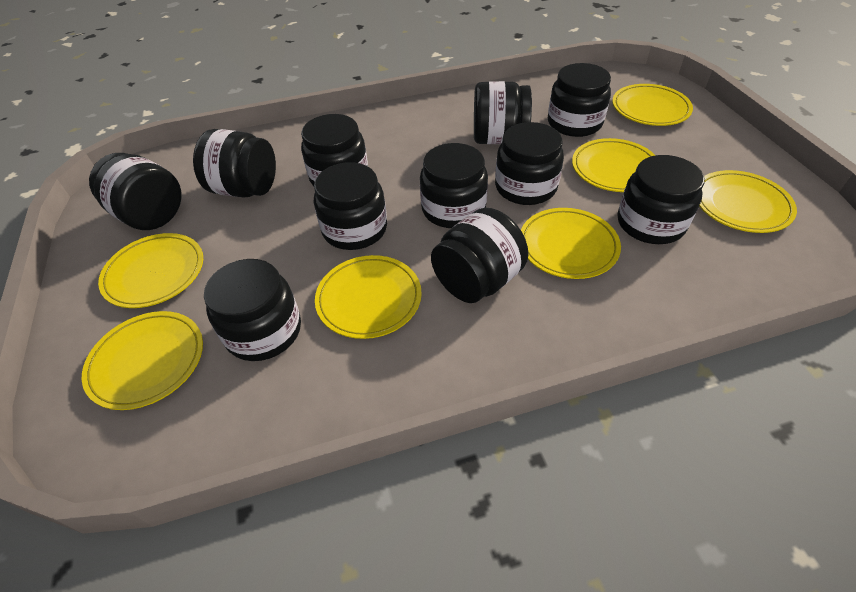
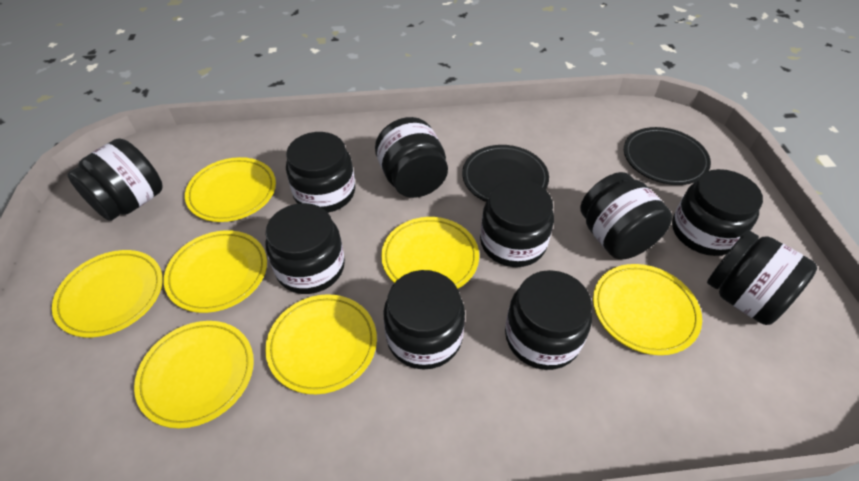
black jar: 11 -> 10
black plate: 0 -> 2

